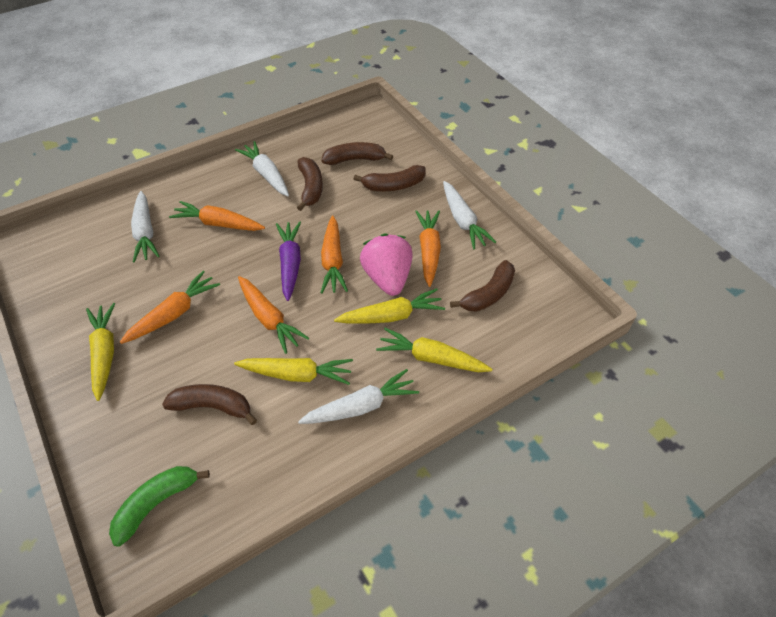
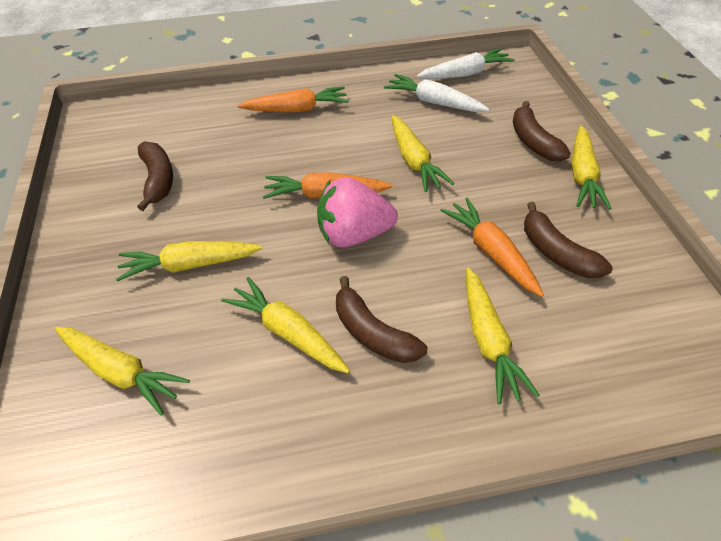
brown banana: 5 -> 4
green banana: 1 -> 0
orange carrot: 5 -> 3
purple carrot: 1 -> 0
white carrot: 4 -> 2
yellow carrot: 4 -> 6

